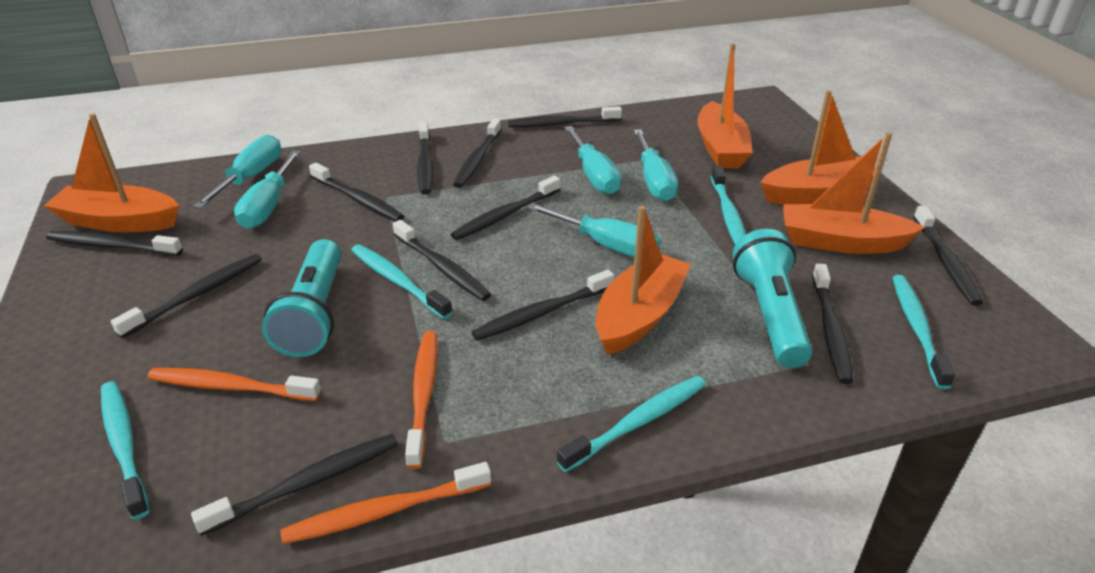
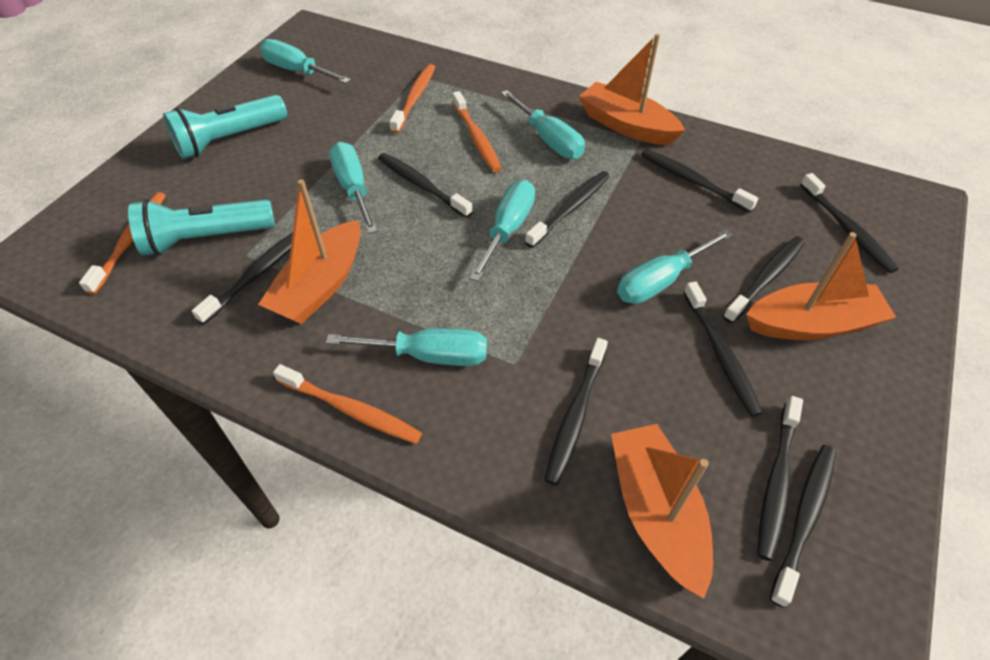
black toothbrush: 12 -> 10
orange boat: 5 -> 4
orange toothbrush: 3 -> 4
turquoise screwdriver: 5 -> 6
turquoise toothbrush: 5 -> 0

